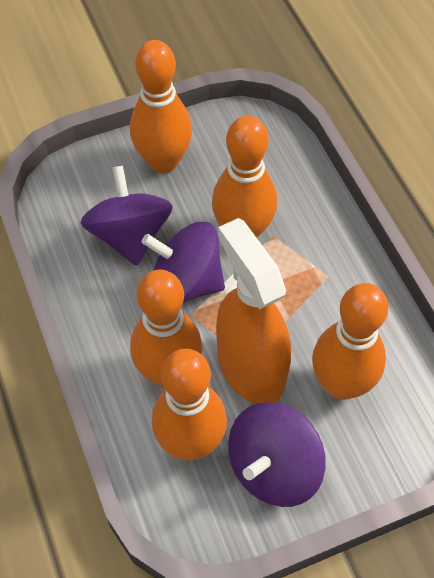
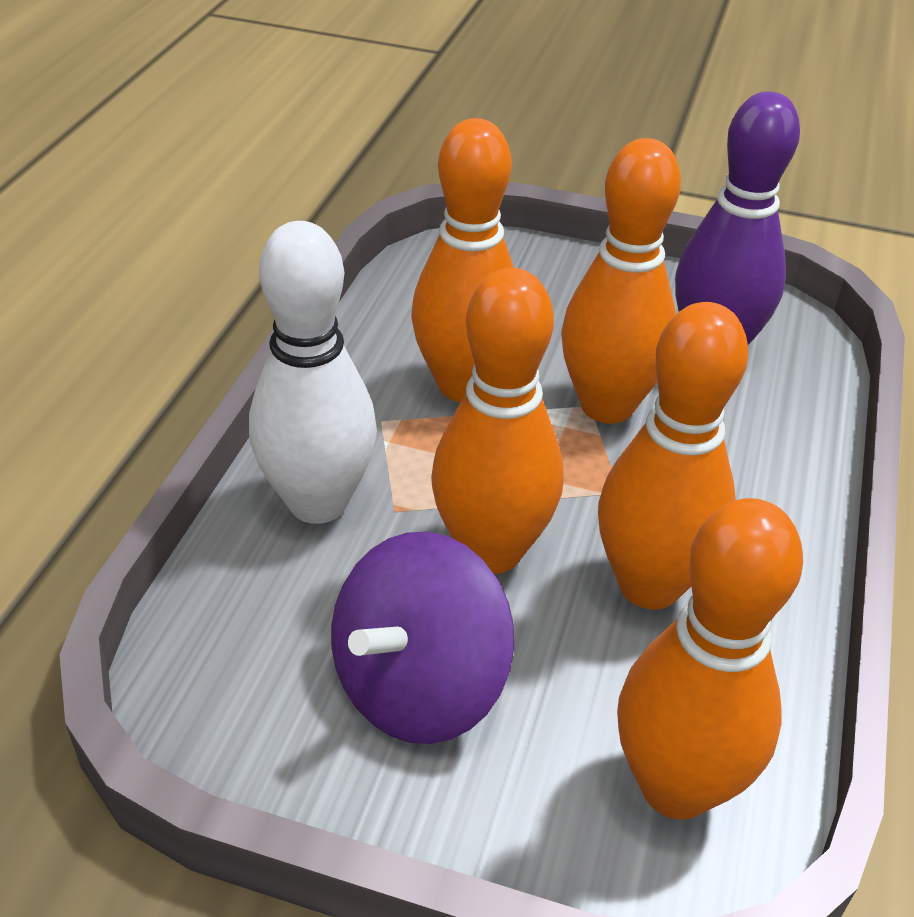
orange spray bottle: 1 -> 0
purple bowling pin: 0 -> 1
purple spinning top: 3 -> 1
white bowling pin: 0 -> 1

